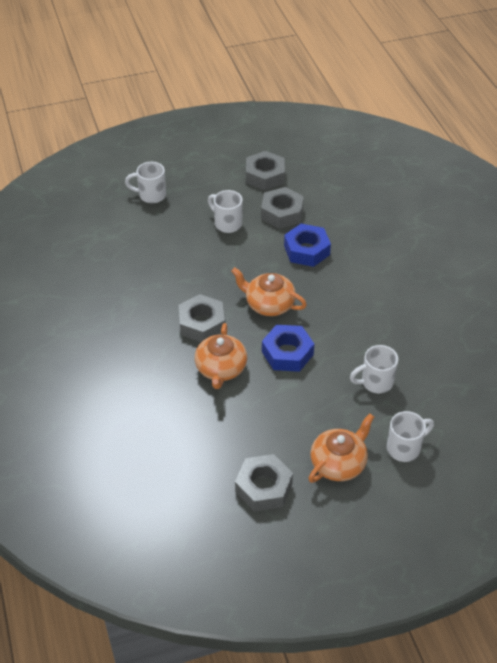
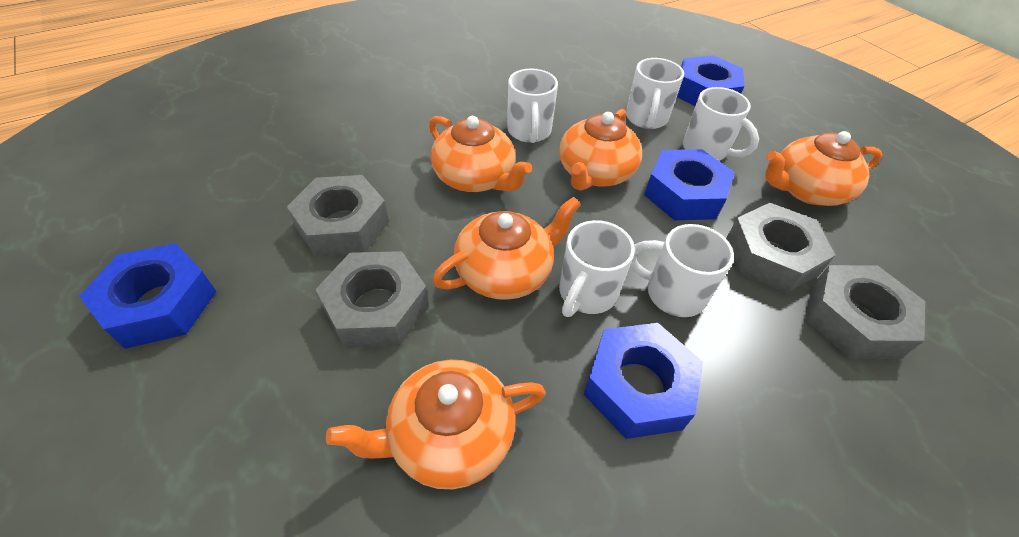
blue nut: 2 -> 4
orange teapot: 3 -> 5
white mug: 4 -> 5

